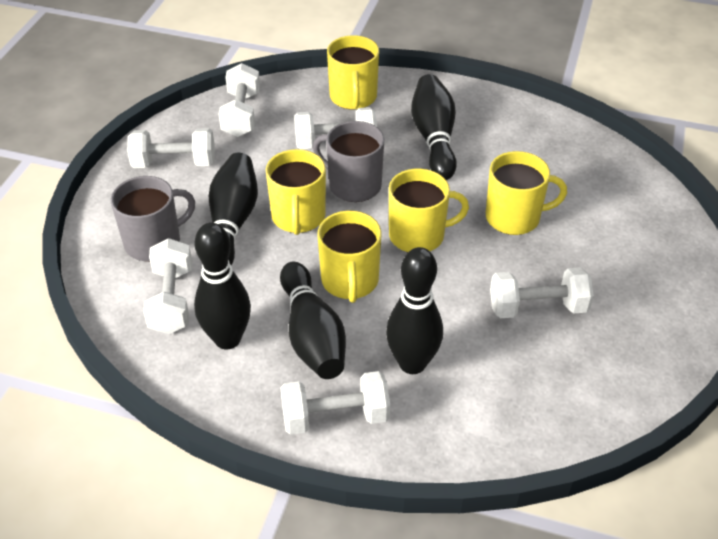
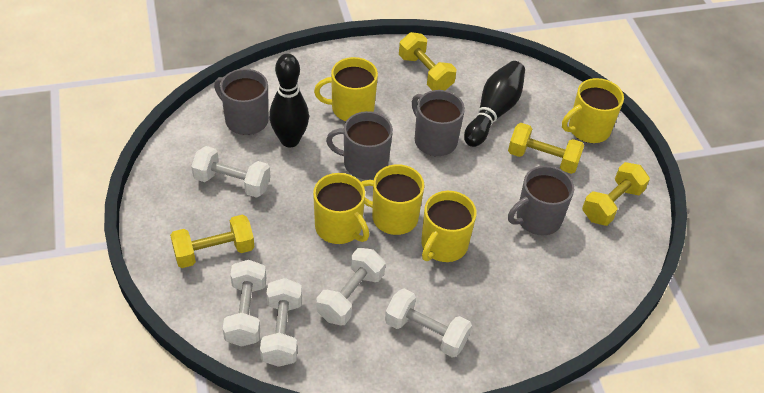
black bowling pin: 5 -> 2
grey mug: 2 -> 4
white dumbbell: 6 -> 5
yellow dumbbell: 0 -> 4

